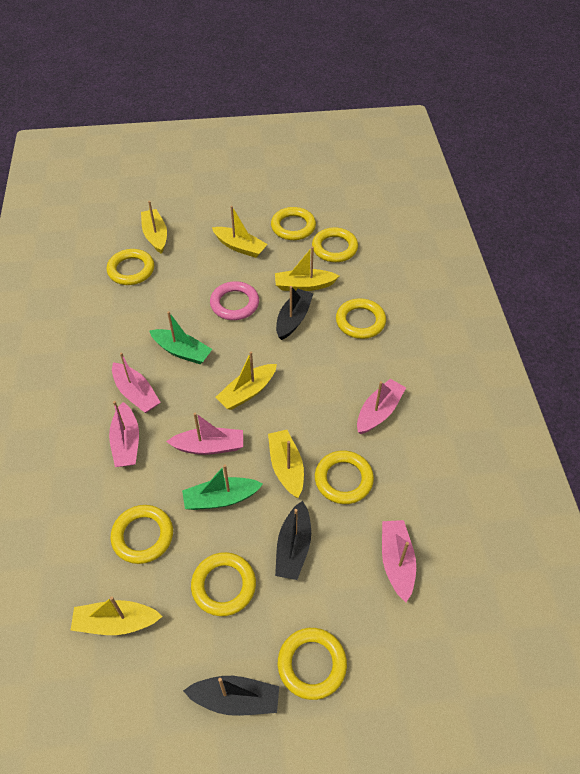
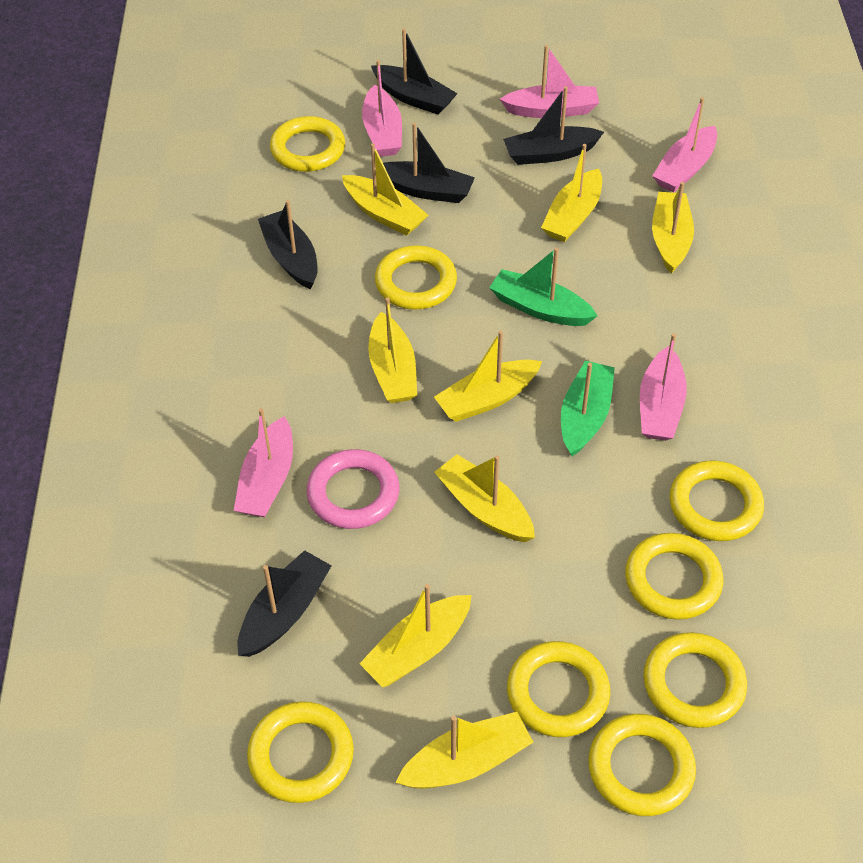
black boat: 3 -> 5
yellow boat: 6 -> 8

